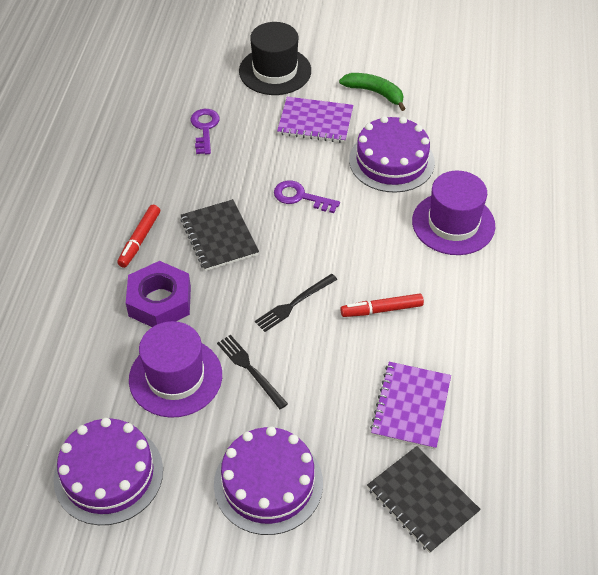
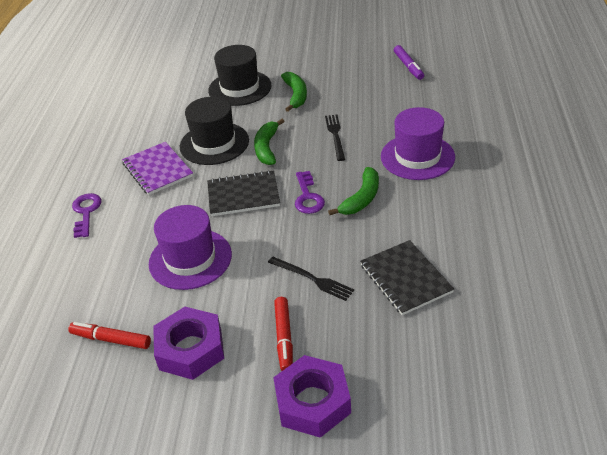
black hat: 1 -> 2
green banana: 1 -> 3
purple cake: 3 -> 0
purple marker: 0 -> 1
purple notebook: 2 -> 1
purple nut: 1 -> 2

